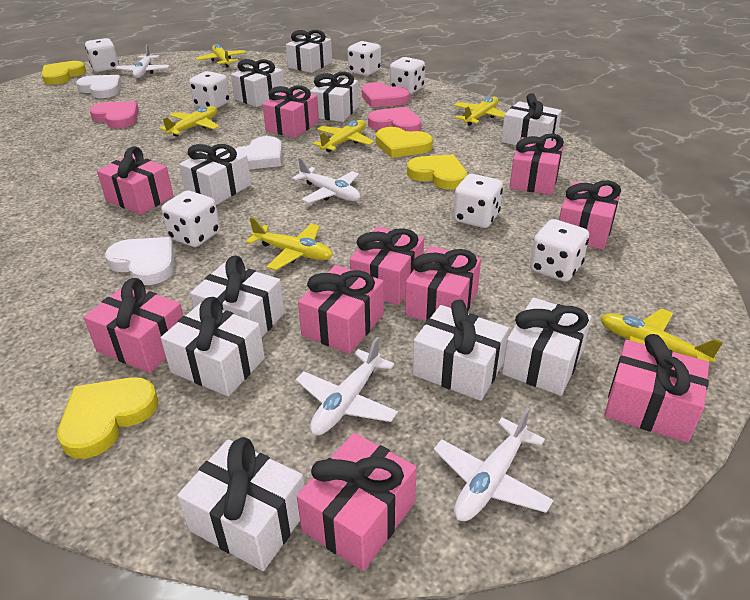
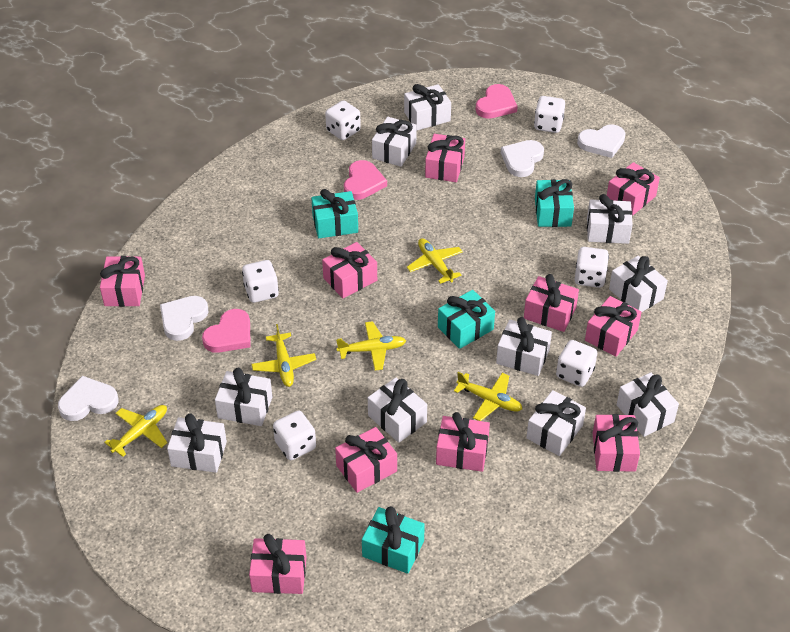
turquoise gift: 0 -> 4
white dice: 7 -> 6
white heart: 3 -> 4
white plane: 4 -> 0
yellow heart: 4 -> 0
yellow plane: 6 -> 5

